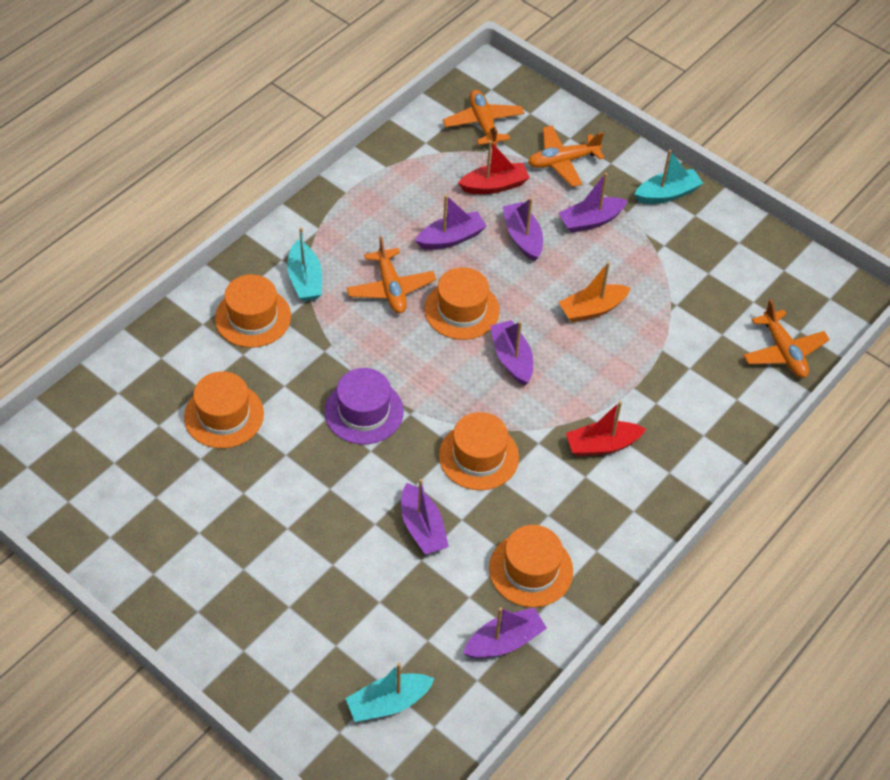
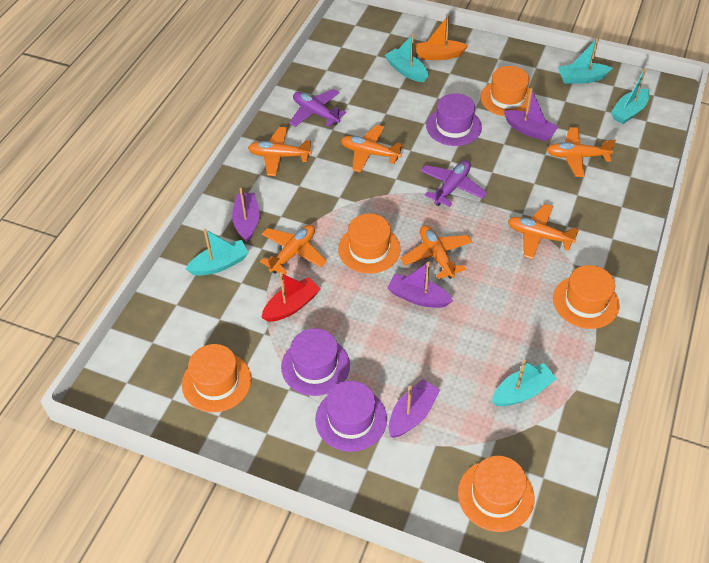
orange plane: 4 -> 6
purple boat: 6 -> 4
purple hat: 1 -> 3
purple plane: 0 -> 2
red boat: 2 -> 1
turquoise boat: 3 -> 5

